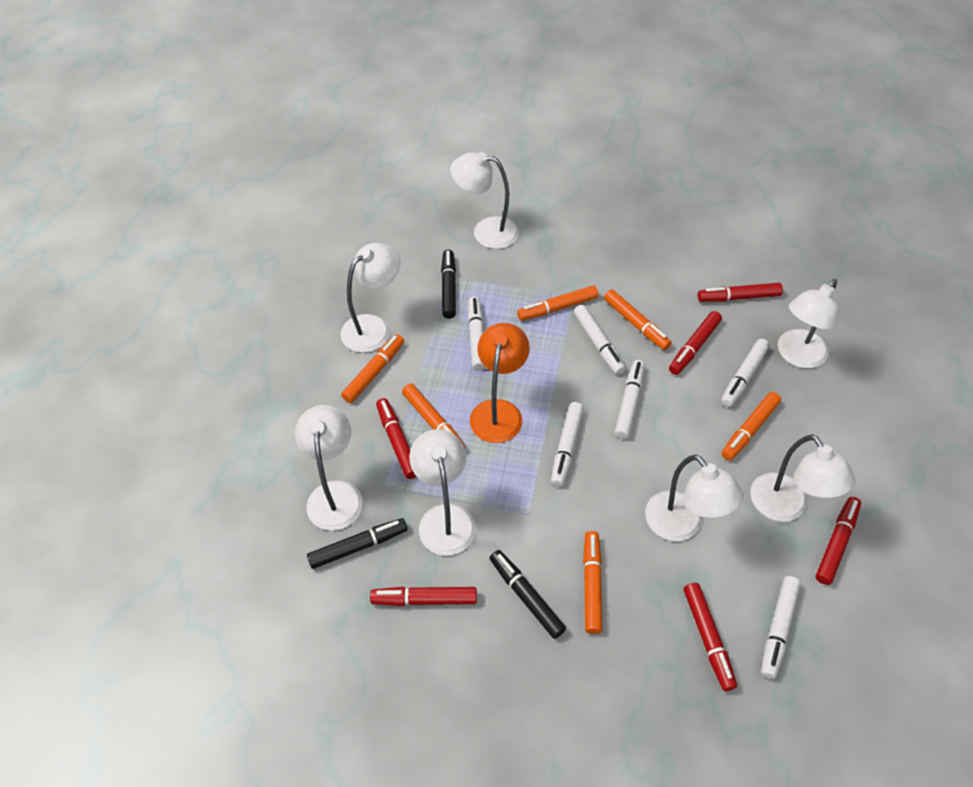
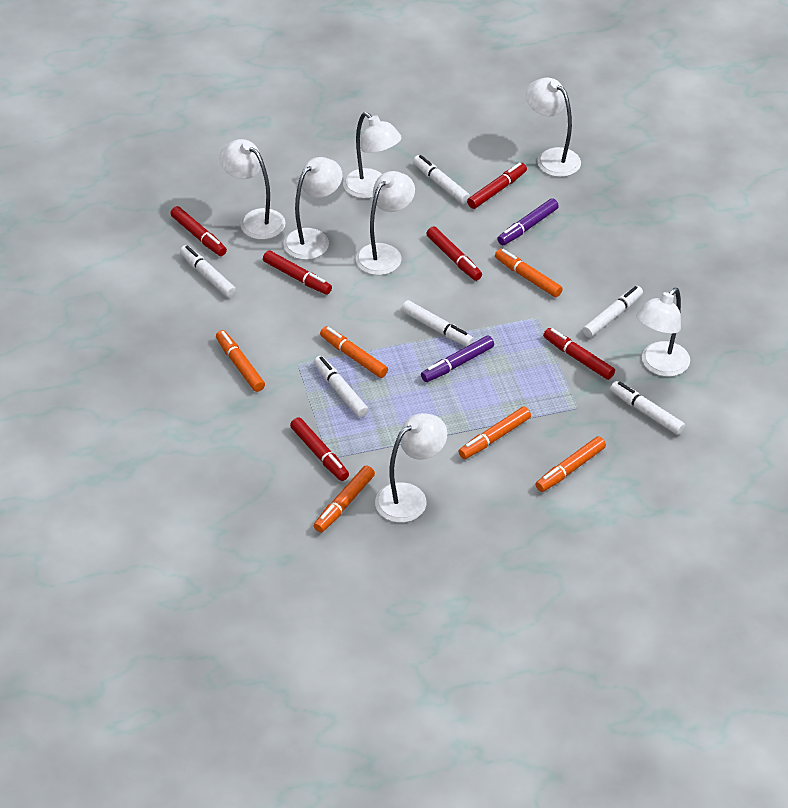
black marker: 3 -> 0
orange lamp: 1 -> 0
purple marker: 0 -> 2

